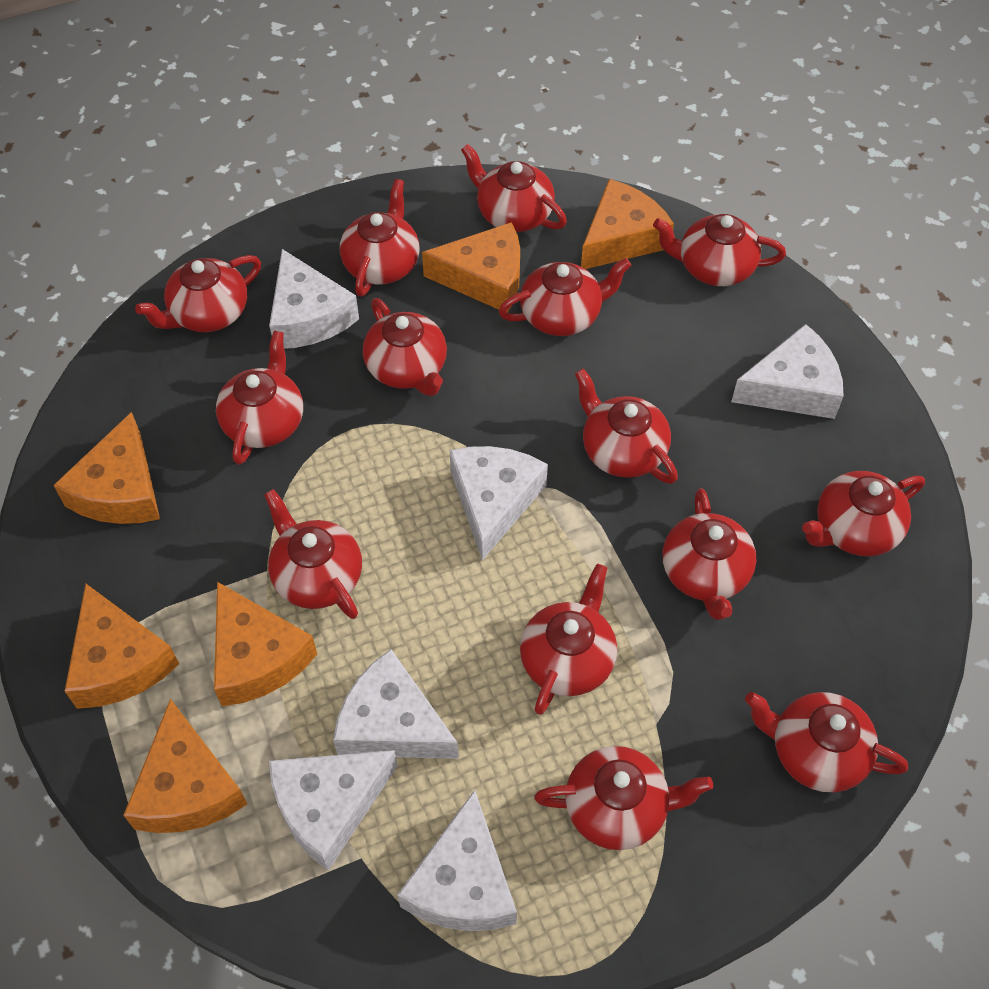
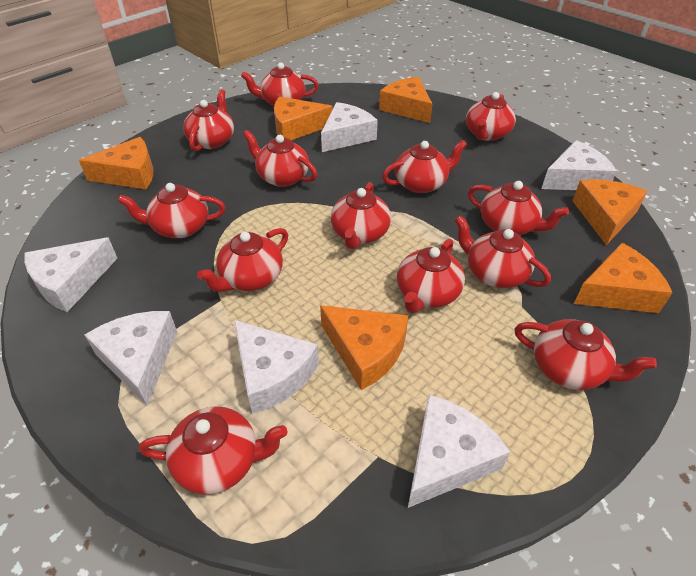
red teapot: 14 -> 13

